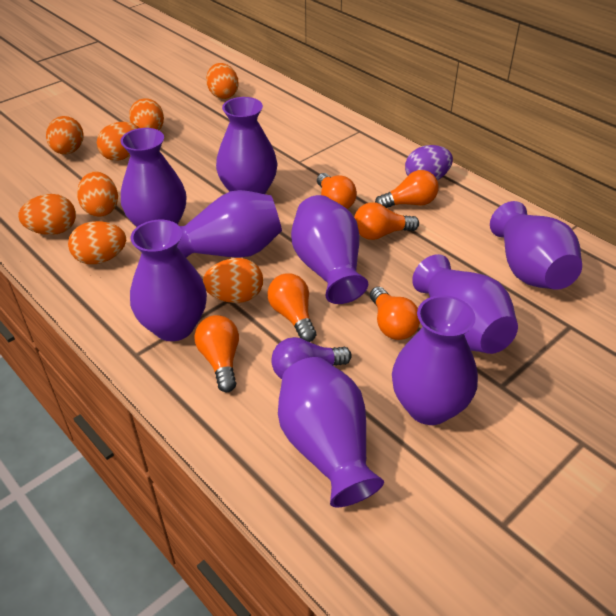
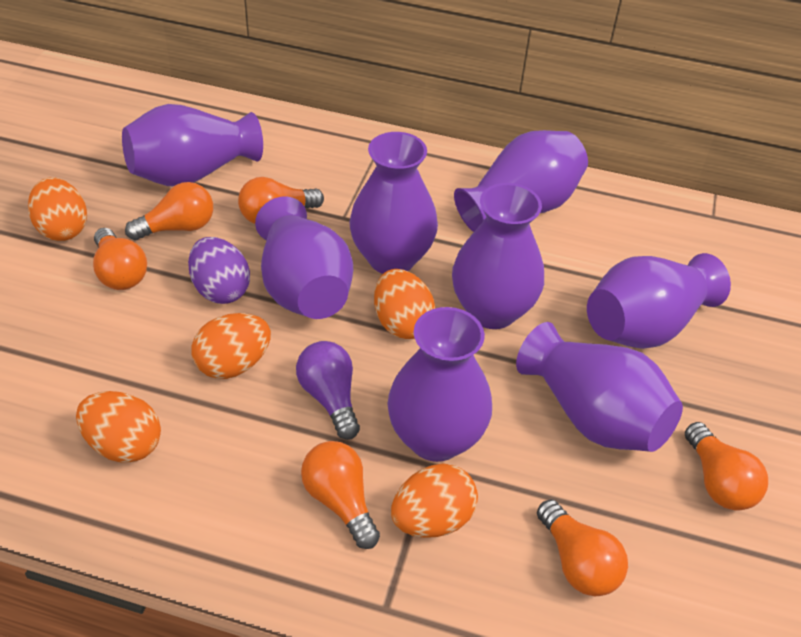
orange egg: 8 -> 5
purple vase: 9 -> 8

